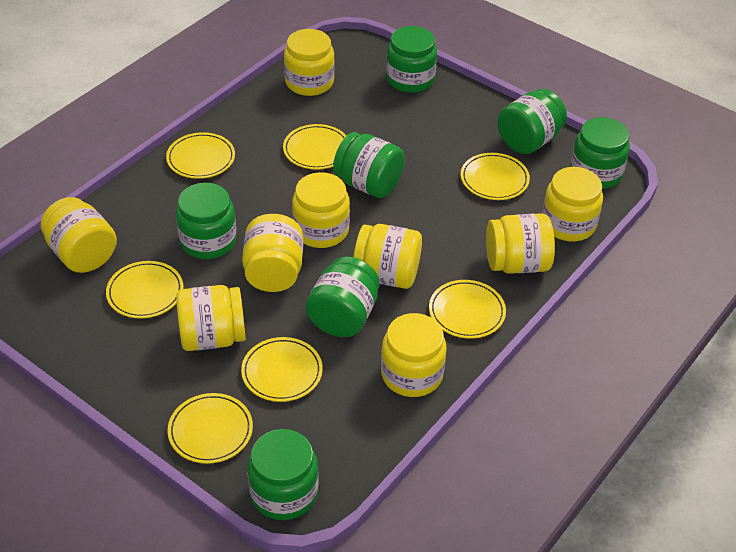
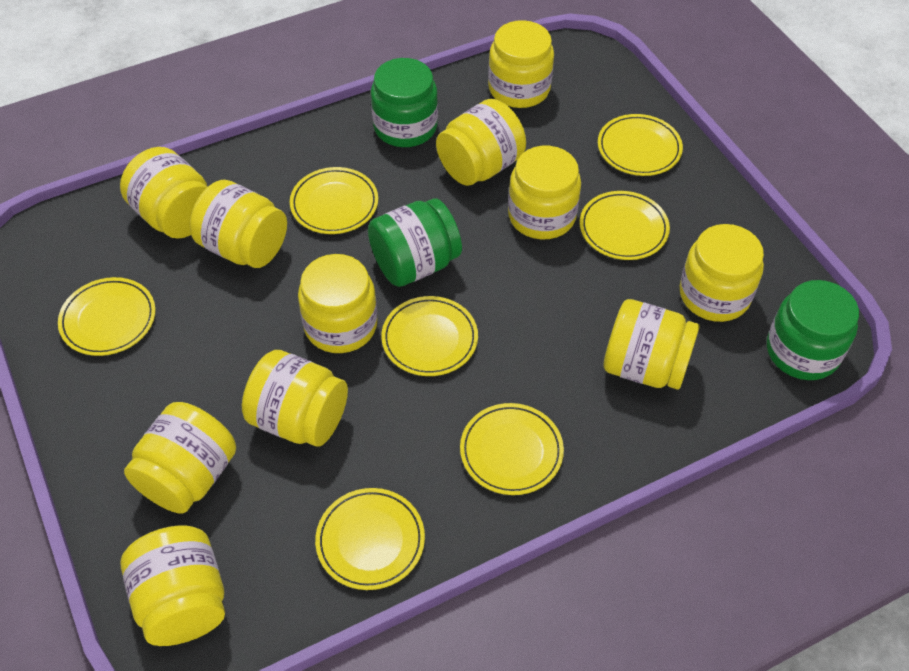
green jar: 7 -> 3
yellow jar: 9 -> 11

